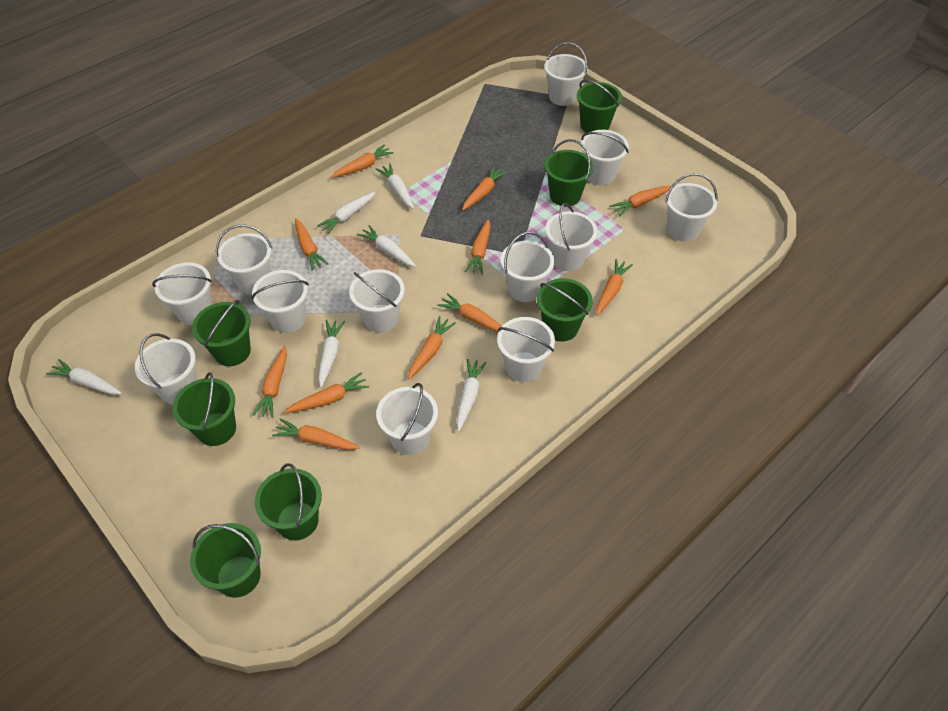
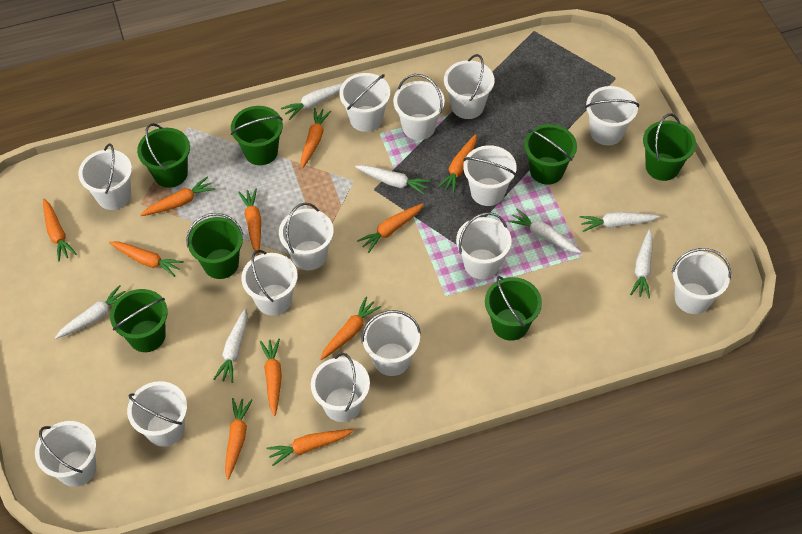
white bucket: 12 -> 14
white carrot: 6 -> 7

